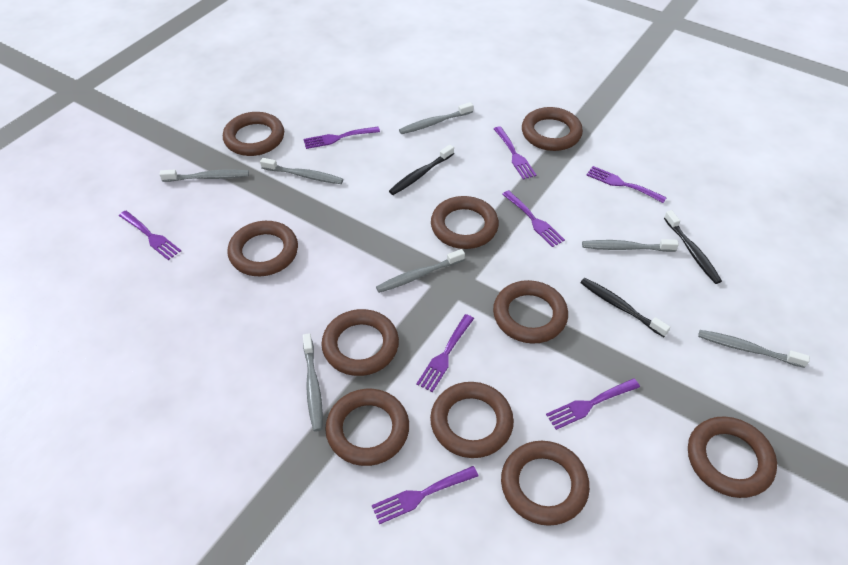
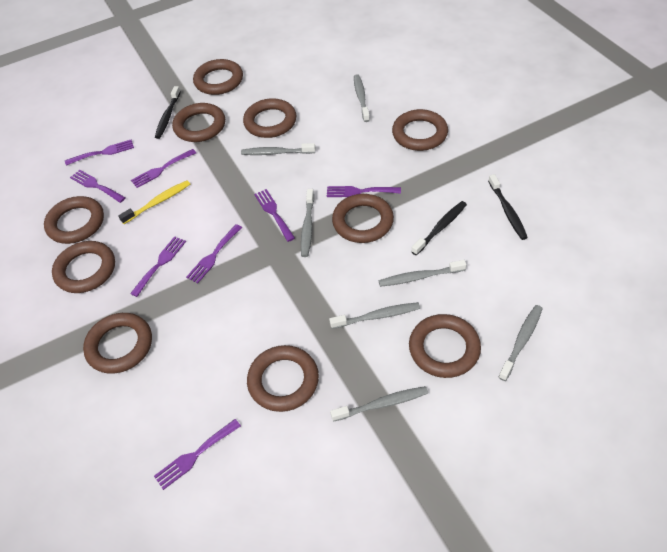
yellow toothbrush: 0 -> 1

